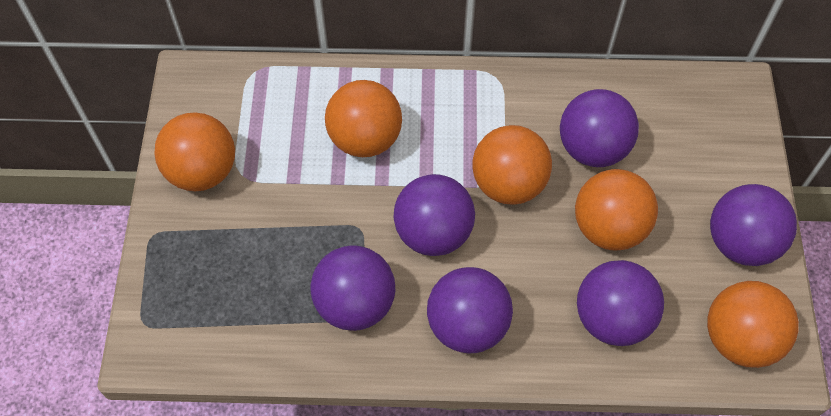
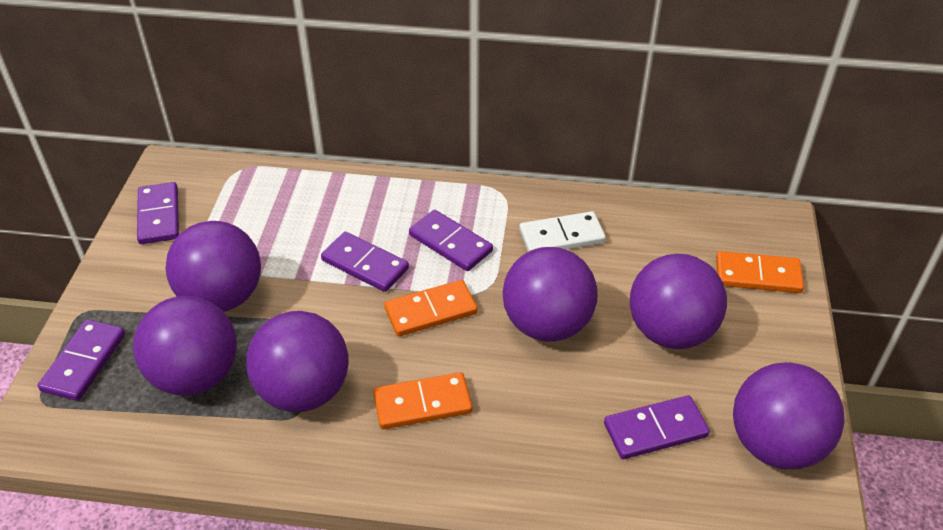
orange ball: 5 -> 0
orange domino: 0 -> 3
purple domino: 0 -> 5
white domino: 0 -> 1

